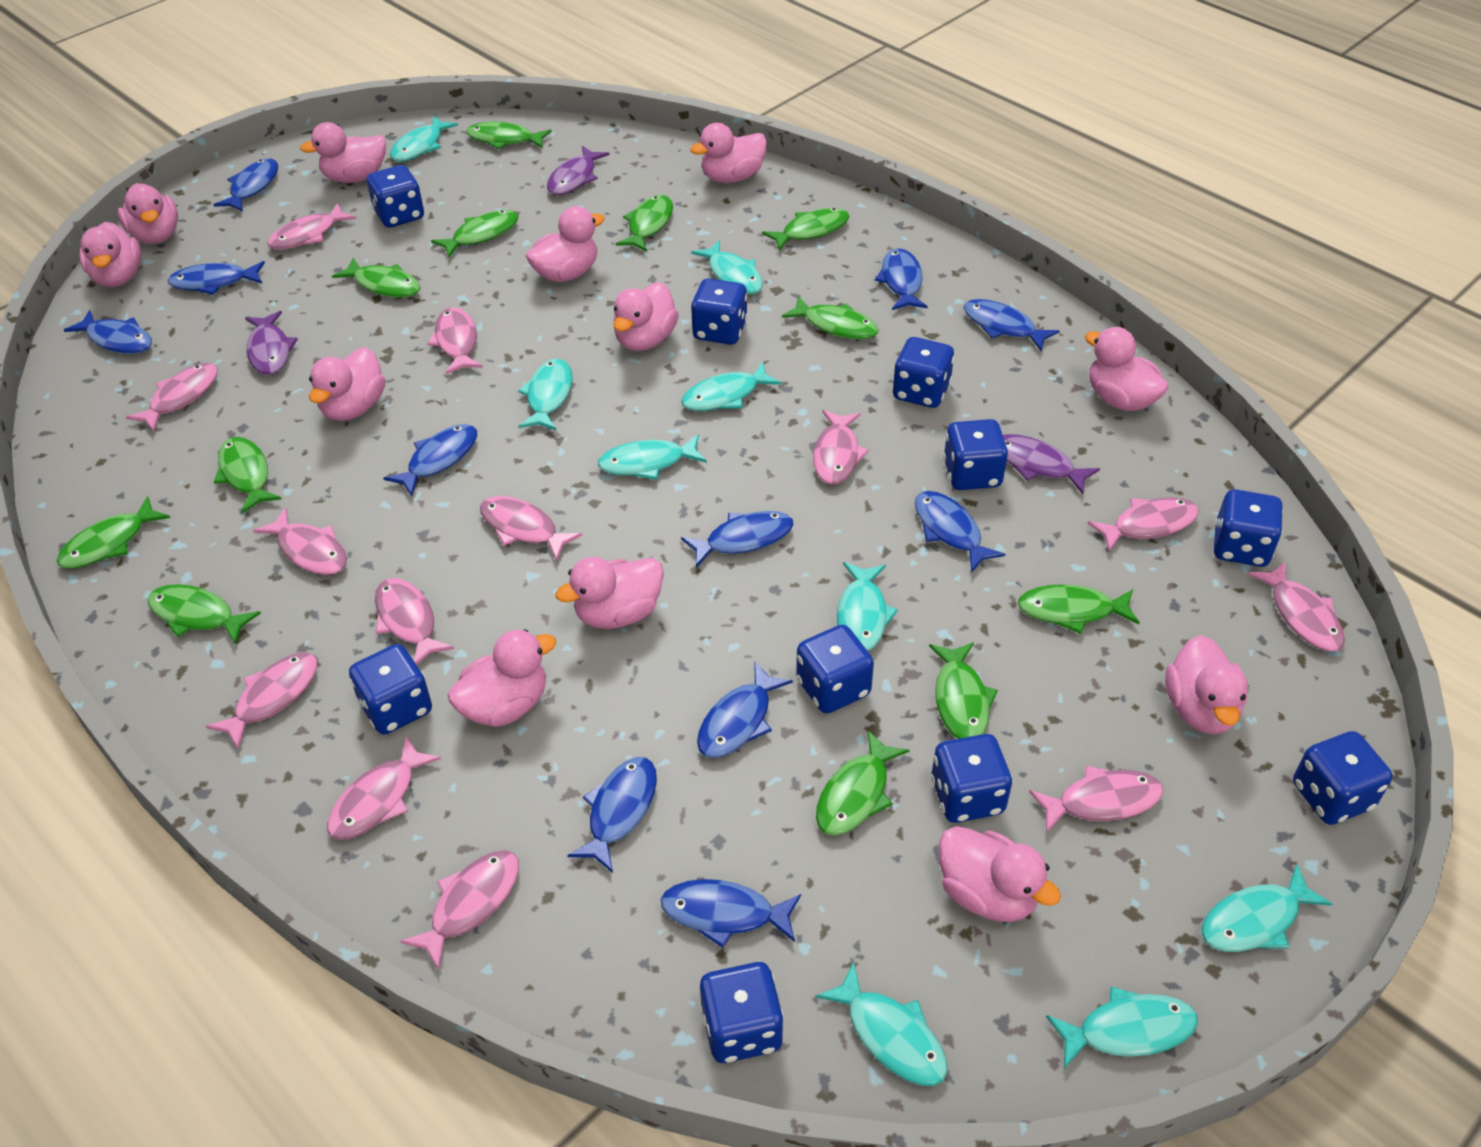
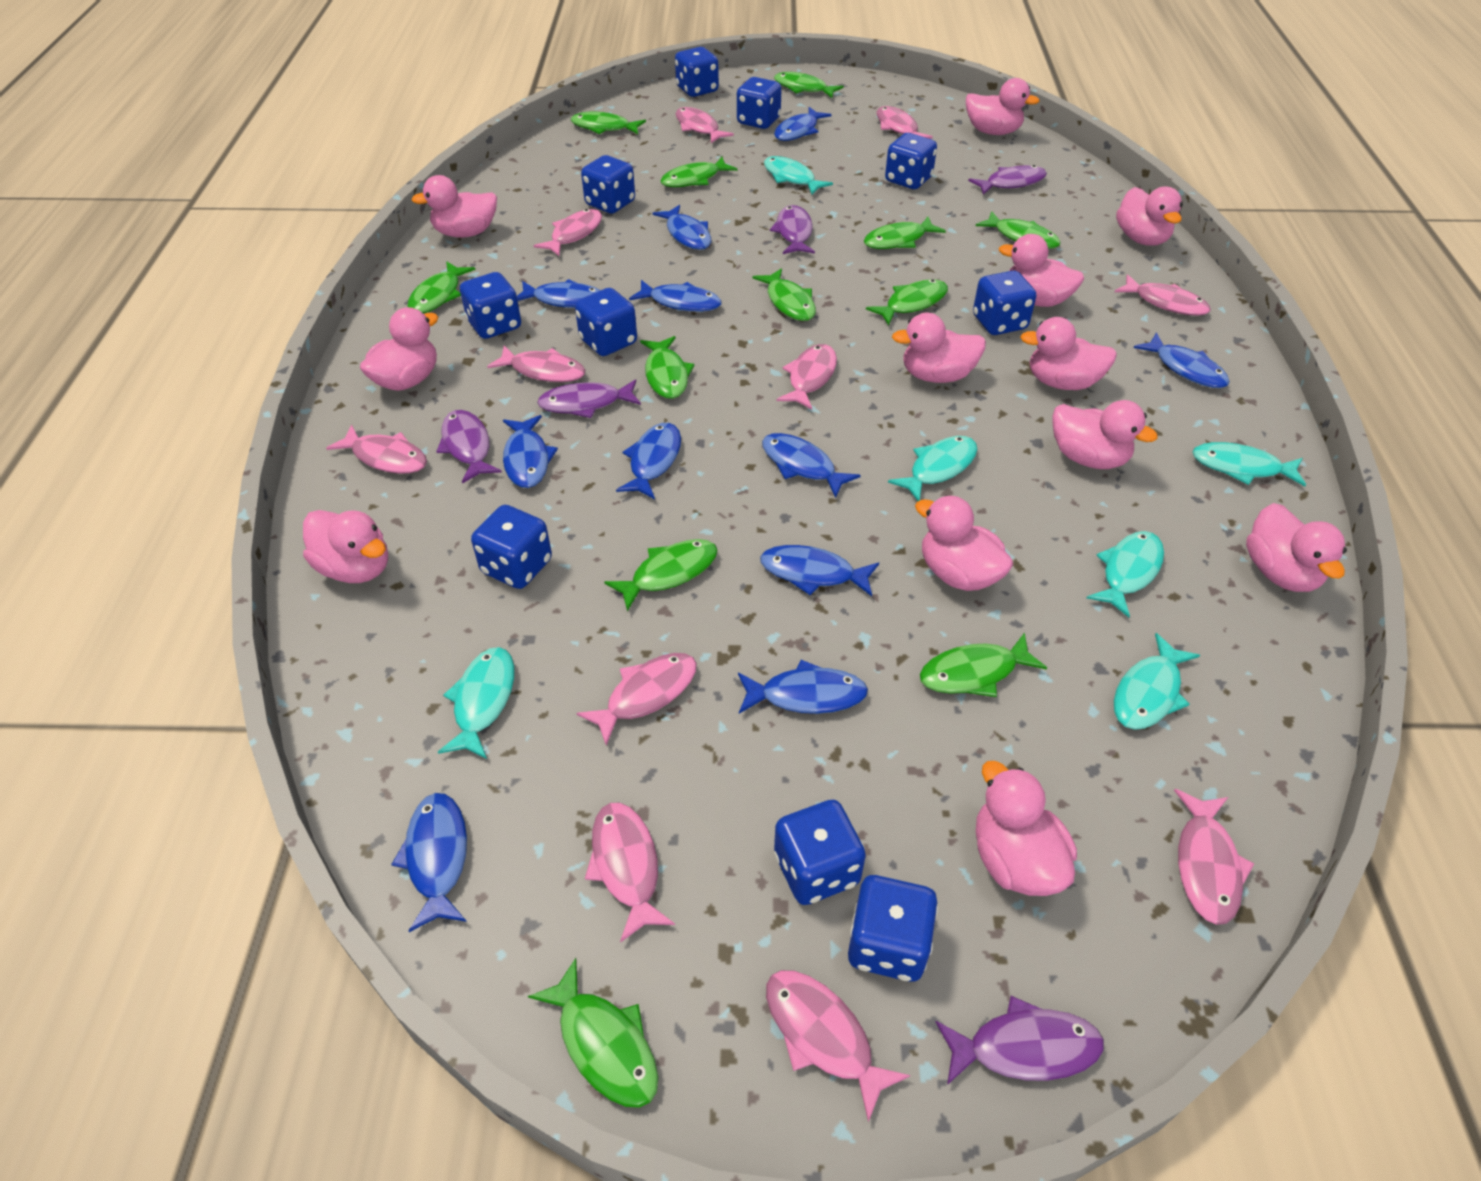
pink fish: 13 -> 11
purple fish: 3 -> 5
turquoise fish: 9 -> 6

